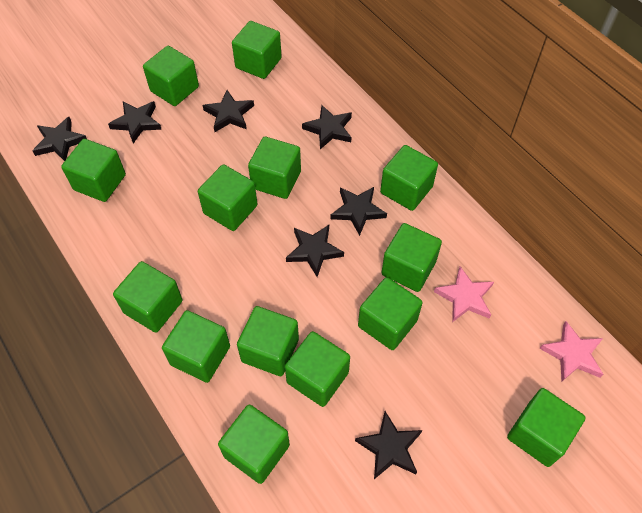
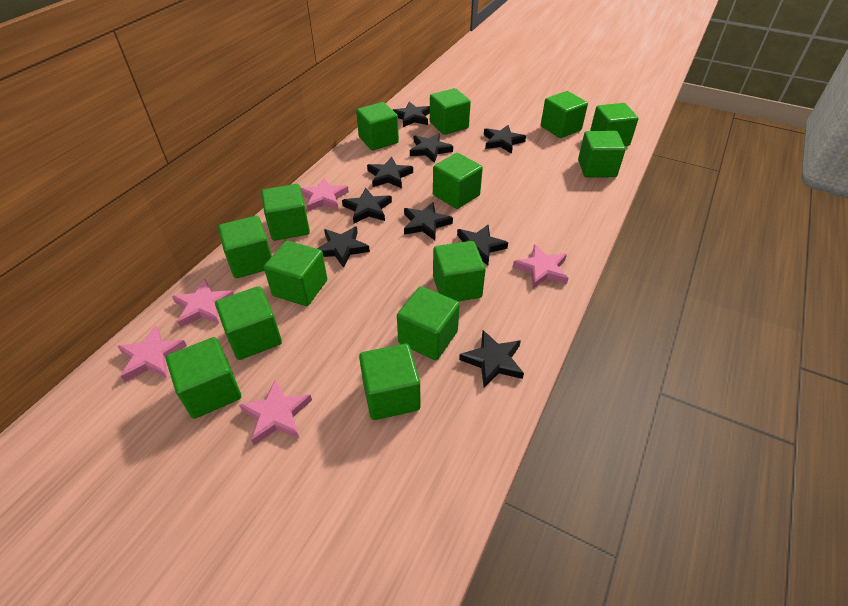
black star: 7 -> 9
pink star: 2 -> 5

